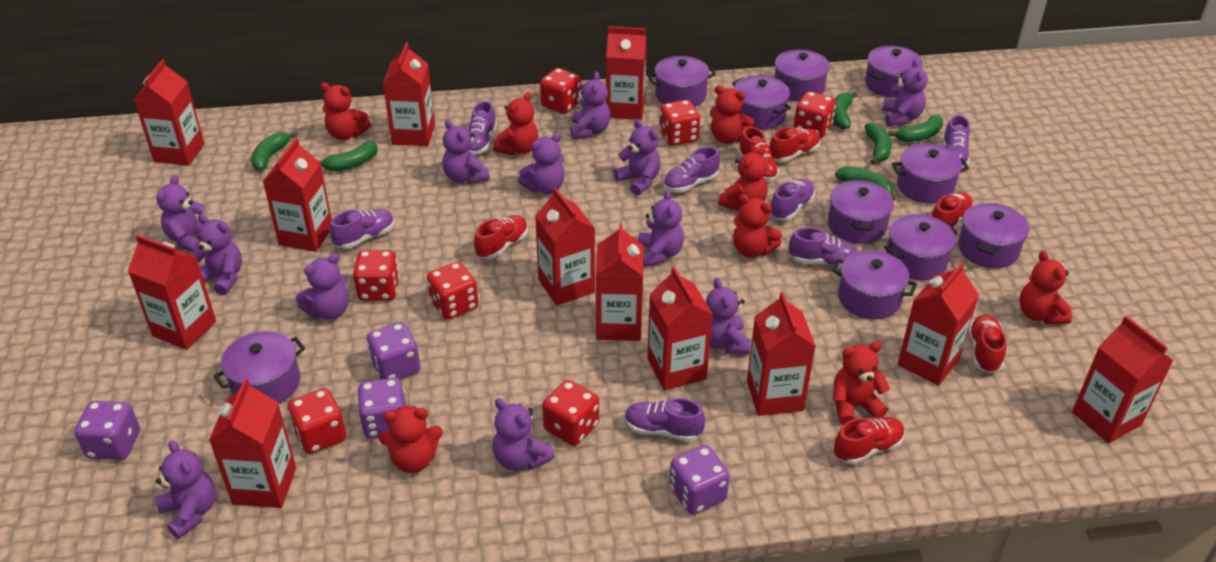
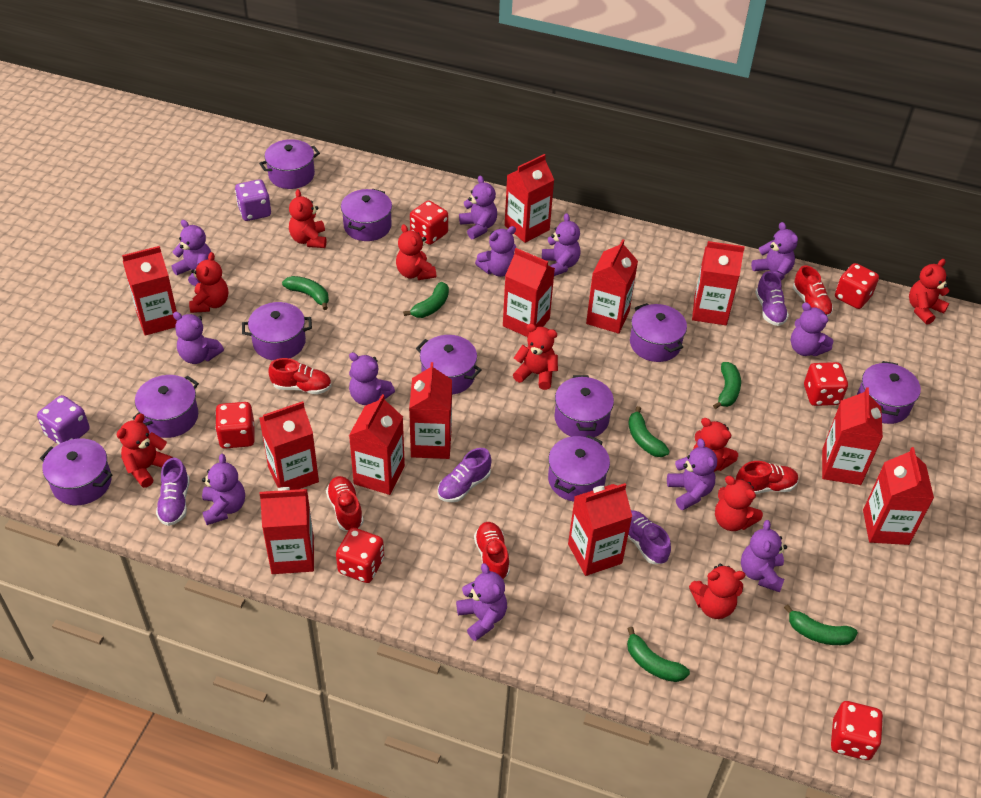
purple dice: 4 -> 2
purple shoe: 7 -> 4
red dice: 7 -> 6
red shoe: 6 -> 5
red teddy bear: 8 -> 9

